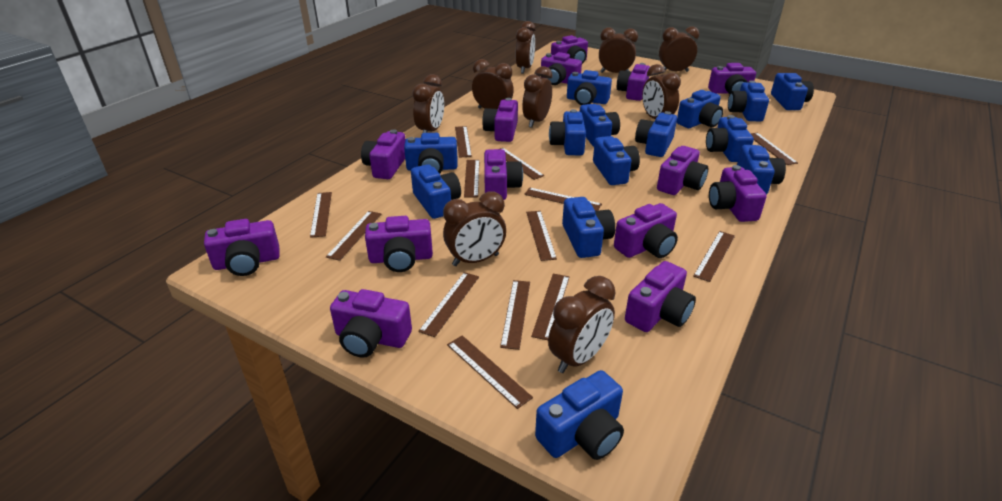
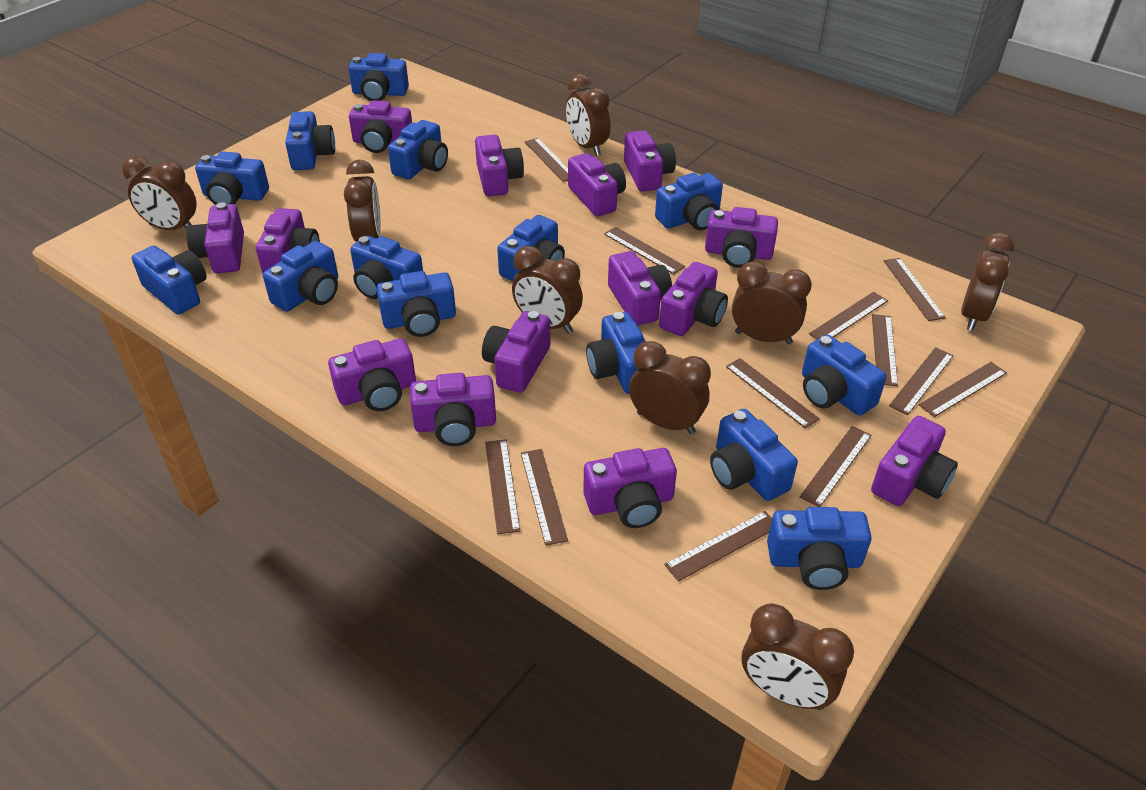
brown clock: 9 -> 8
brown ruler: 13 -> 12

